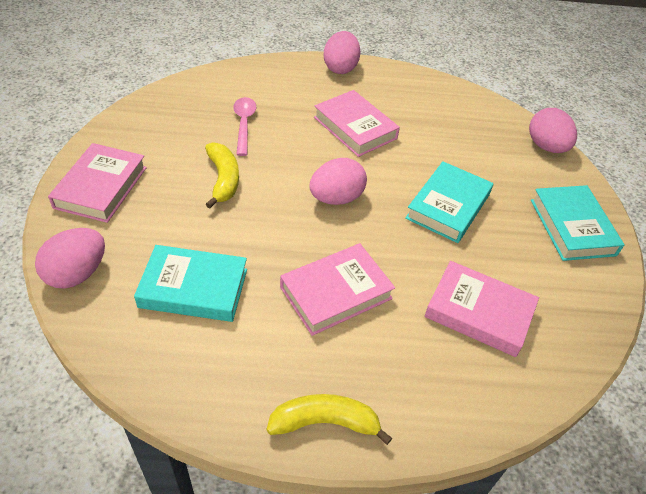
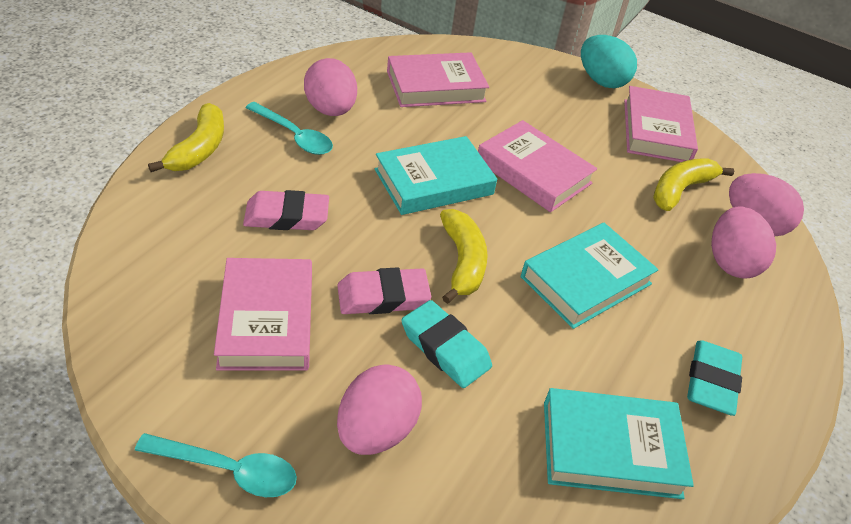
pink eraser: 0 -> 2
pink spoon: 1 -> 0
turquoise egg: 0 -> 1
turquoise eraser: 0 -> 2
turquoise spoon: 0 -> 2
yellow banana: 2 -> 3

